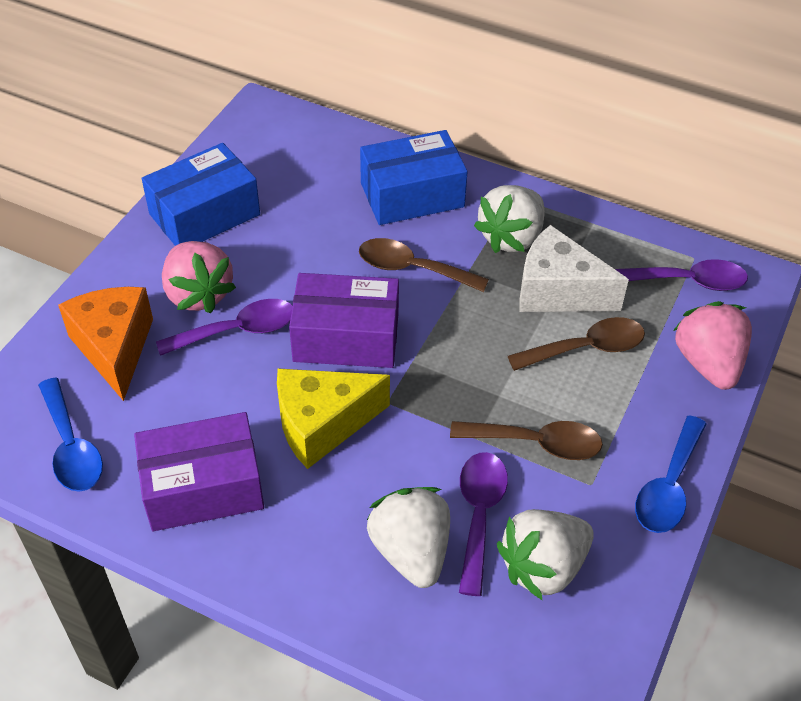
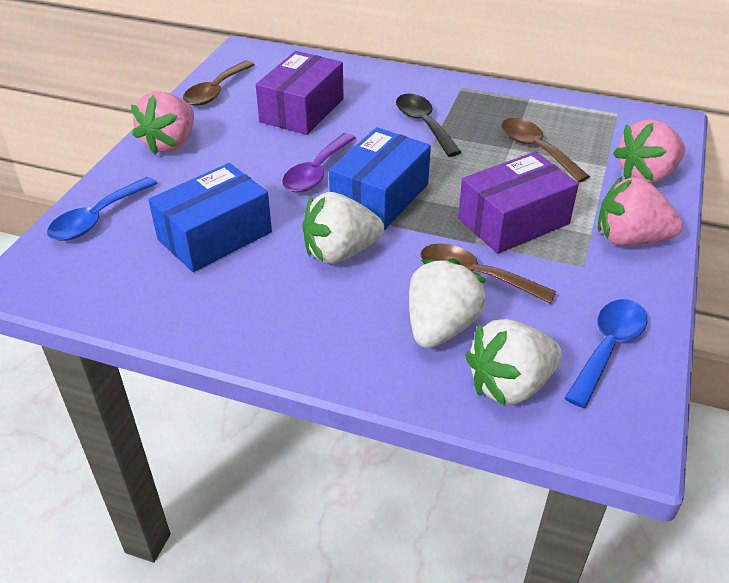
black spoon: 0 -> 1
orange cheese: 1 -> 0
pink strawberry: 2 -> 3
purple spoon: 3 -> 1
white cheese: 1 -> 0
yellow cheese: 1 -> 0

